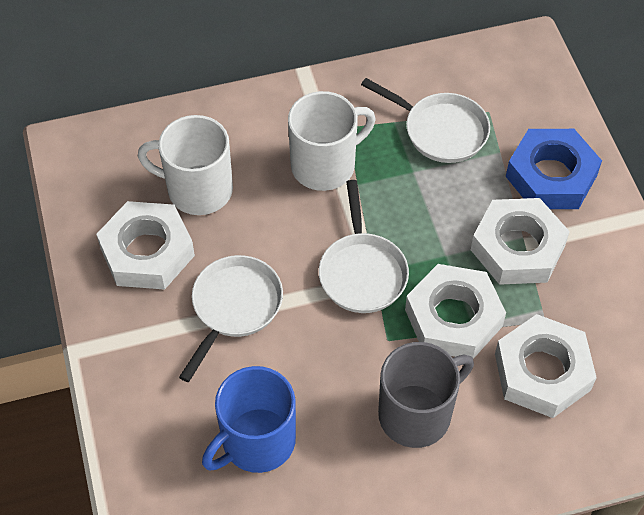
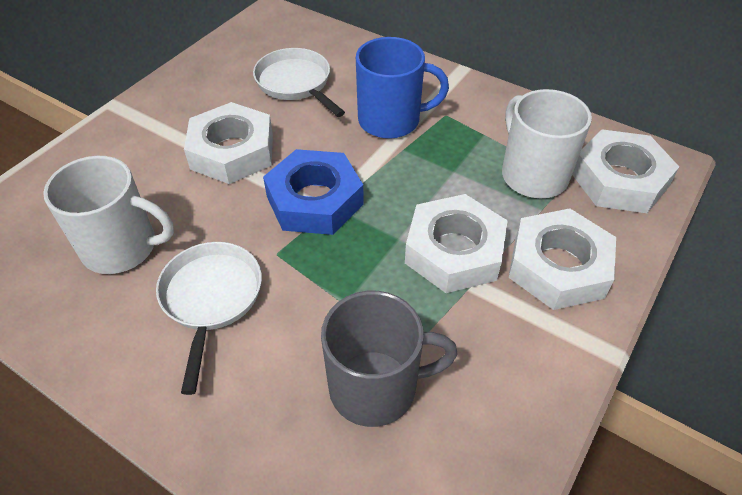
white pan: 3 -> 2

